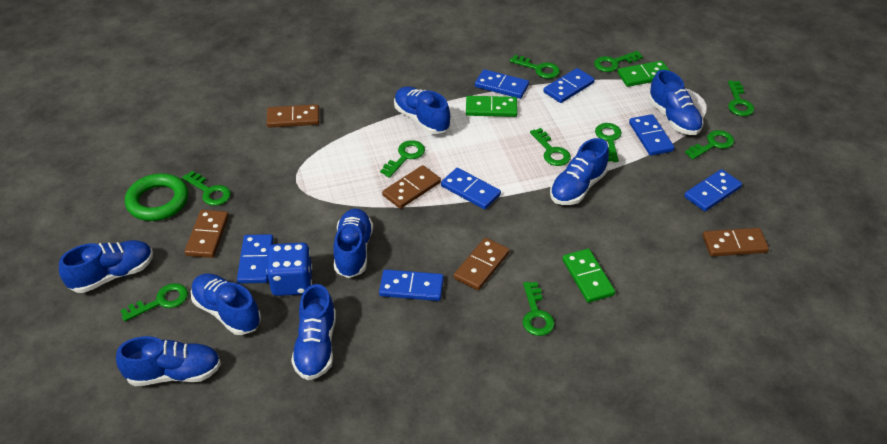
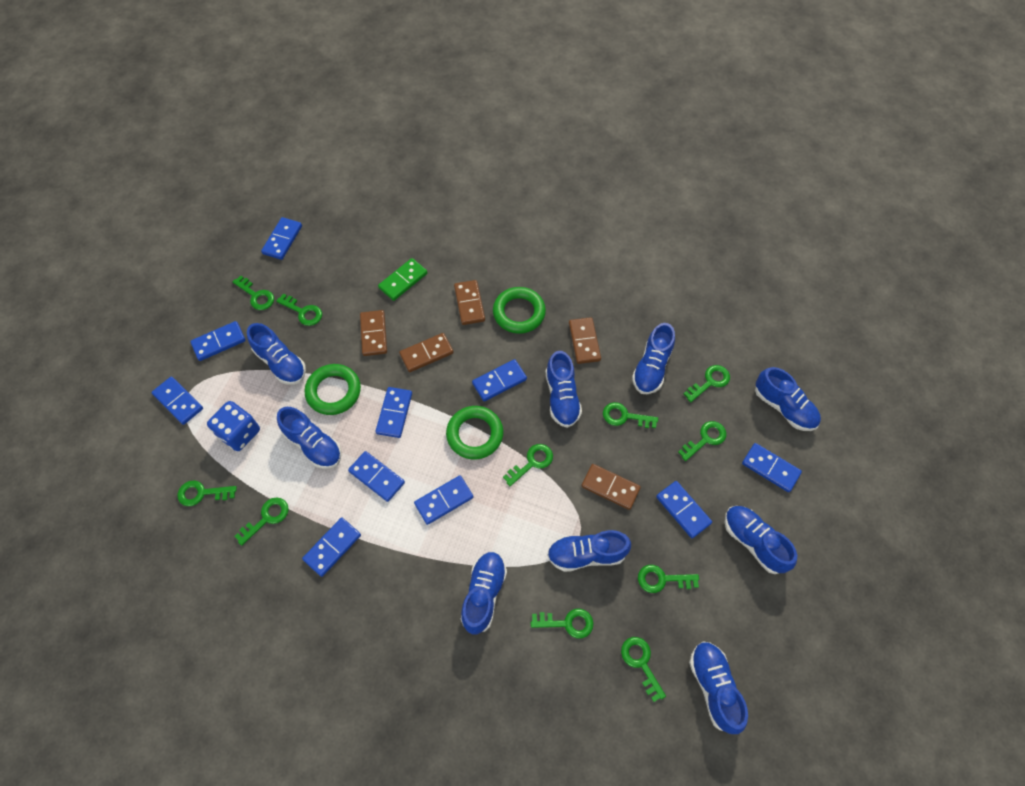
blue domino: 7 -> 10
blue shoe: 8 -> 9
green domino: 3 -> 1
green key: 10 -> 11
green ring: 1 -> 3

